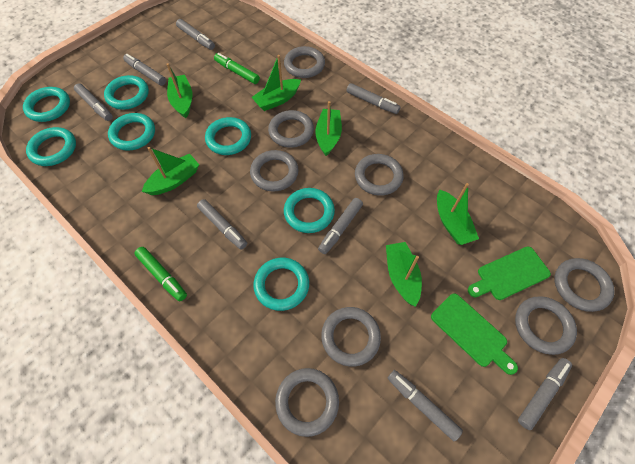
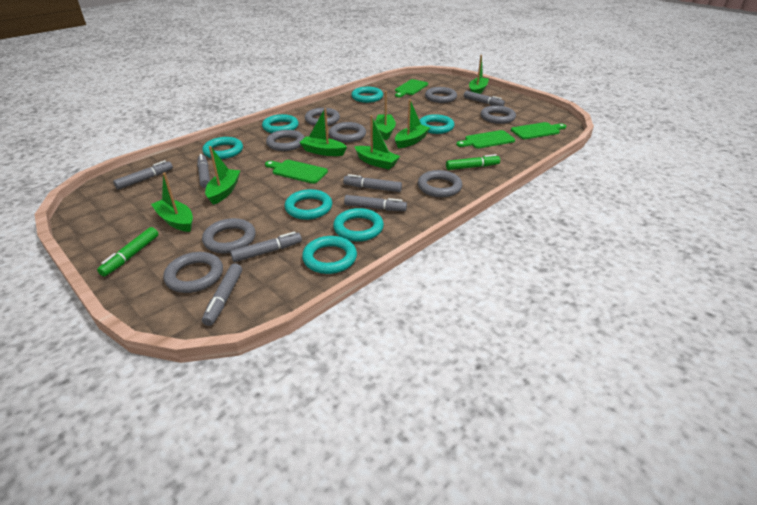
green boat: 6 -> 7
green cutting board: 2 -> 4
grey marker: 8 -> 7

